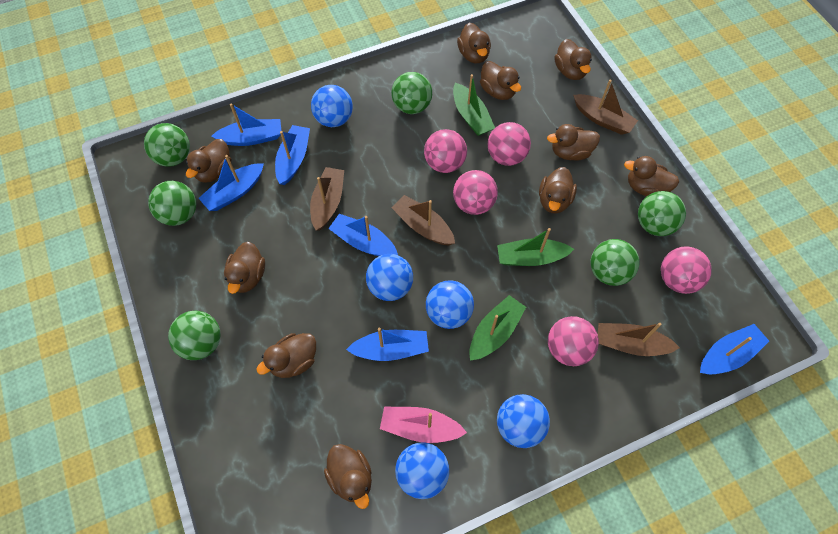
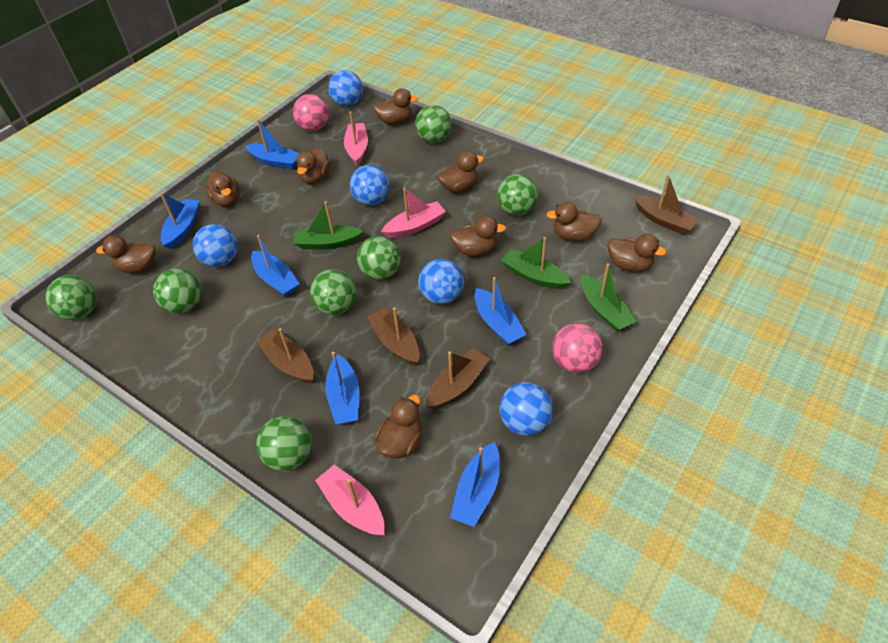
brown duck: 10 -> 9
green ball: 6 -> 7
pink ball: 5 -> 2
pink boat: 1 -> 3

